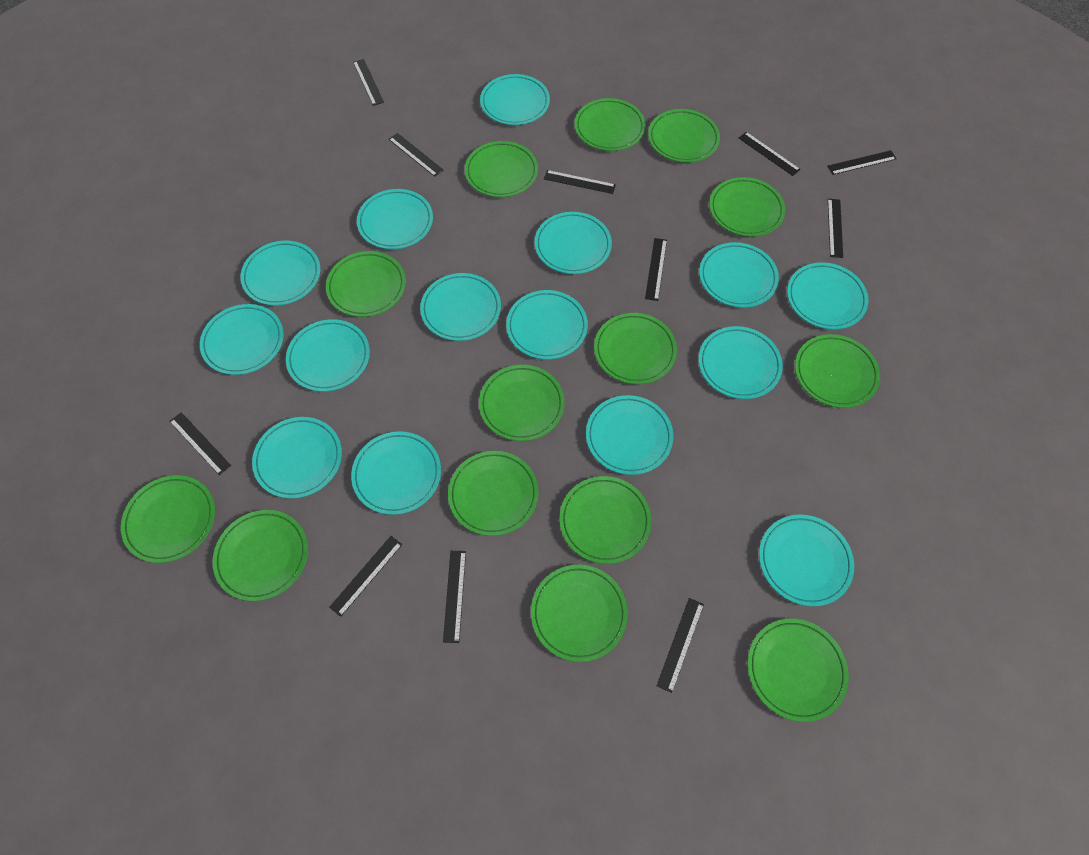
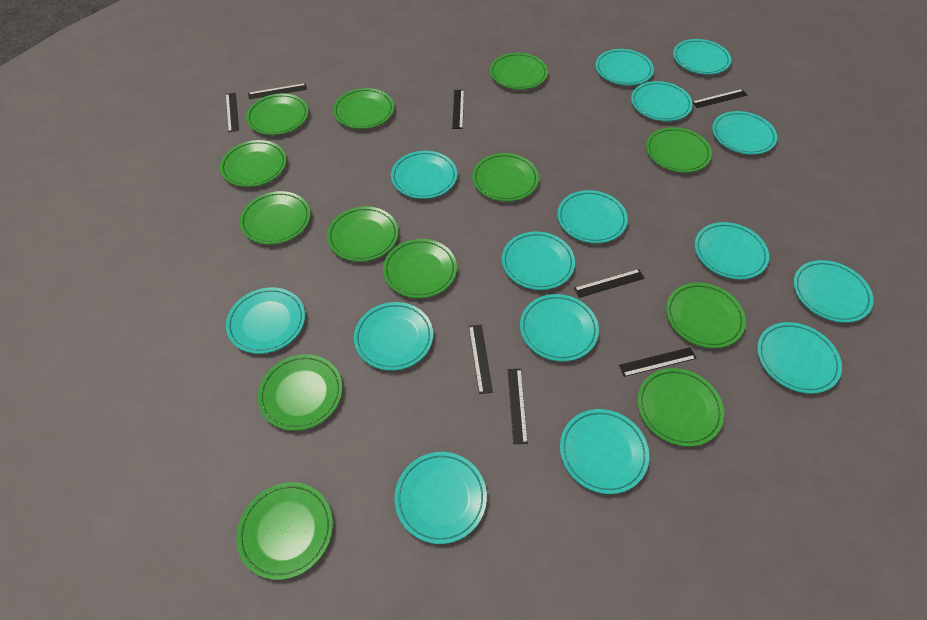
black ruler: 11 -> 8
green plate: 14 -> 13

